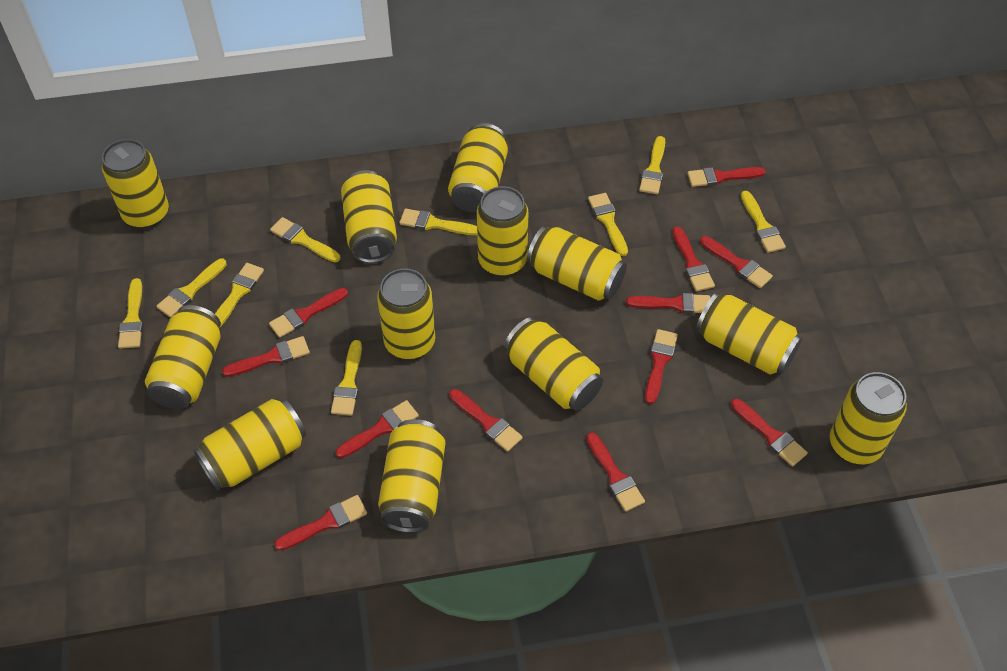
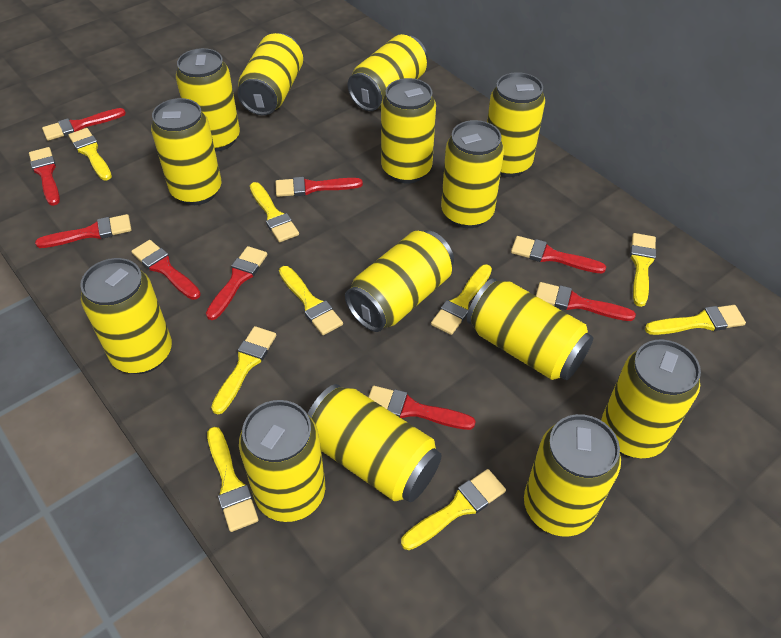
red brush: 12 -> 9
yellow can: 12 -> 14

